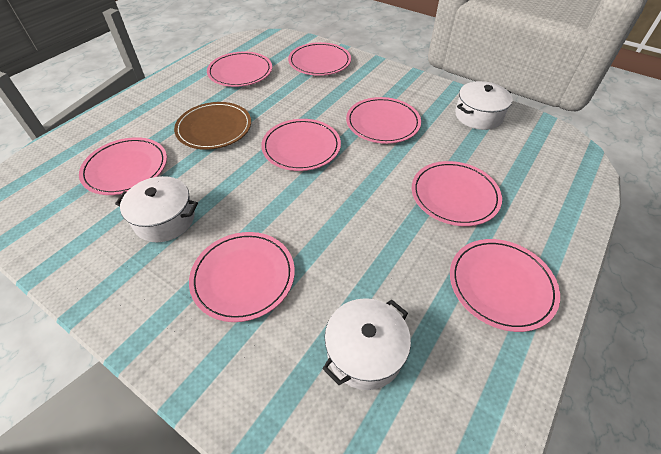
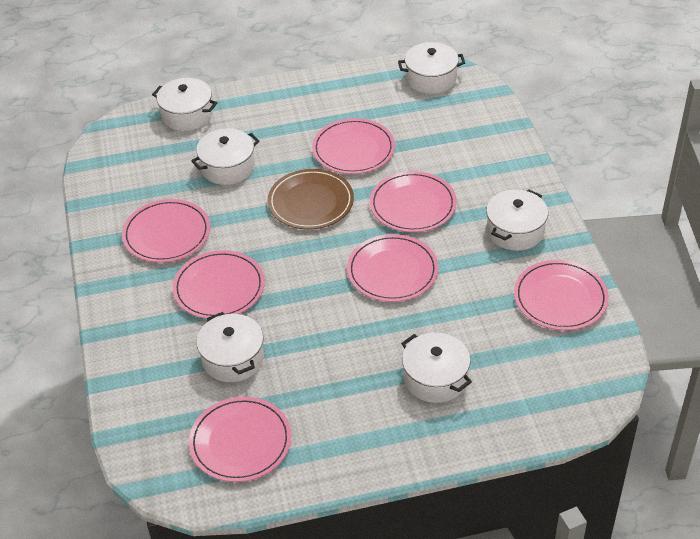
pink plate: 8 -> 7
white pot: 3 -> 6

